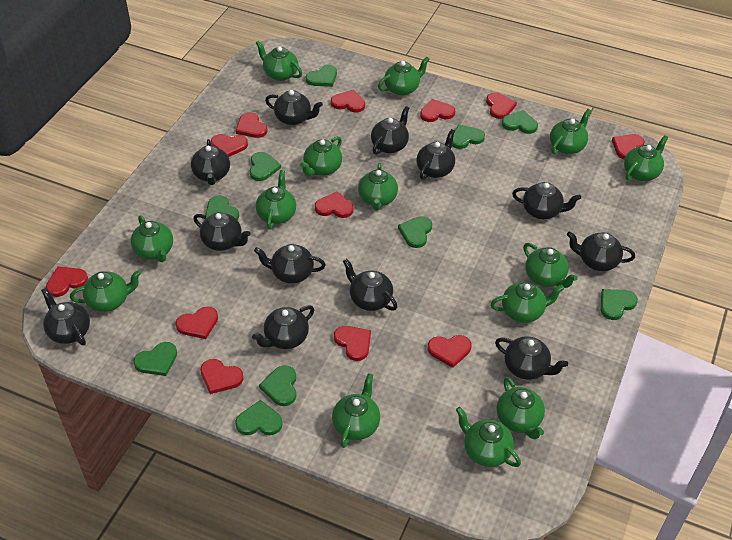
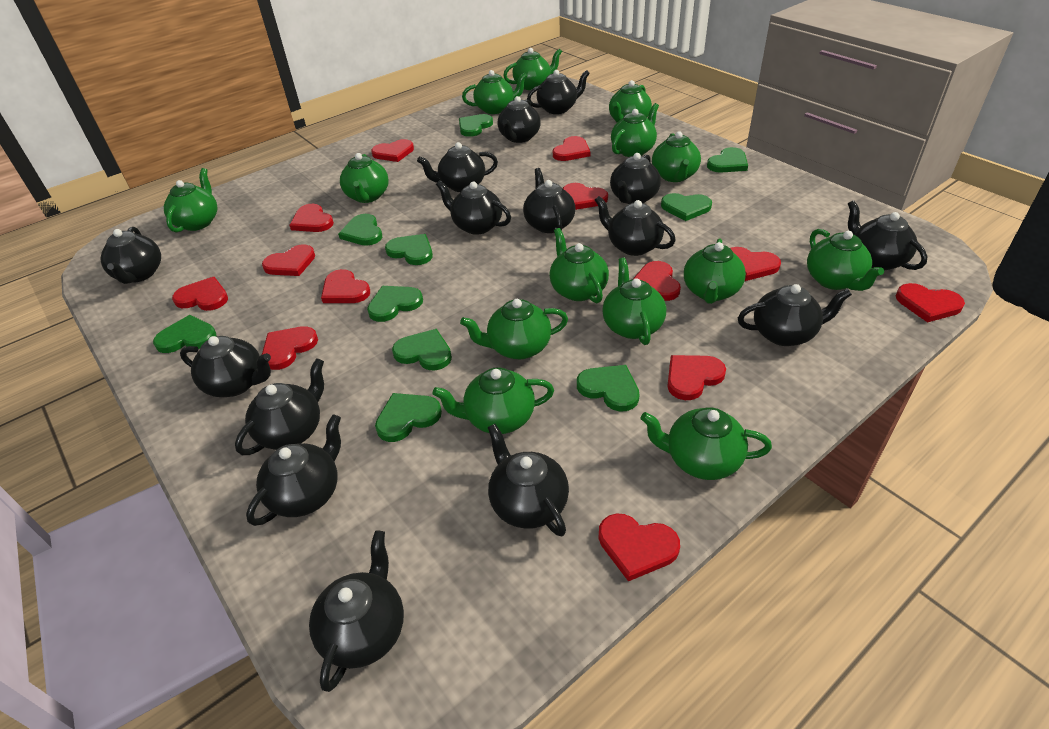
black teapot: 12 -> 15
red heart: 12 -> 13

